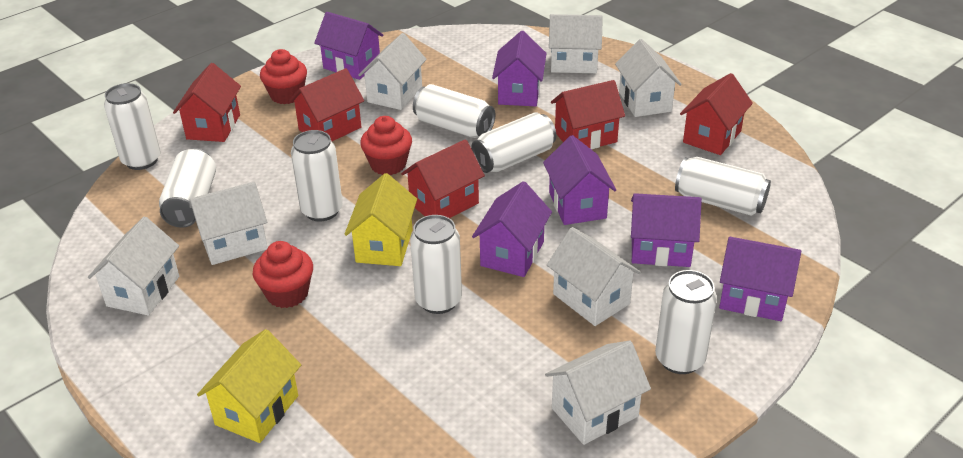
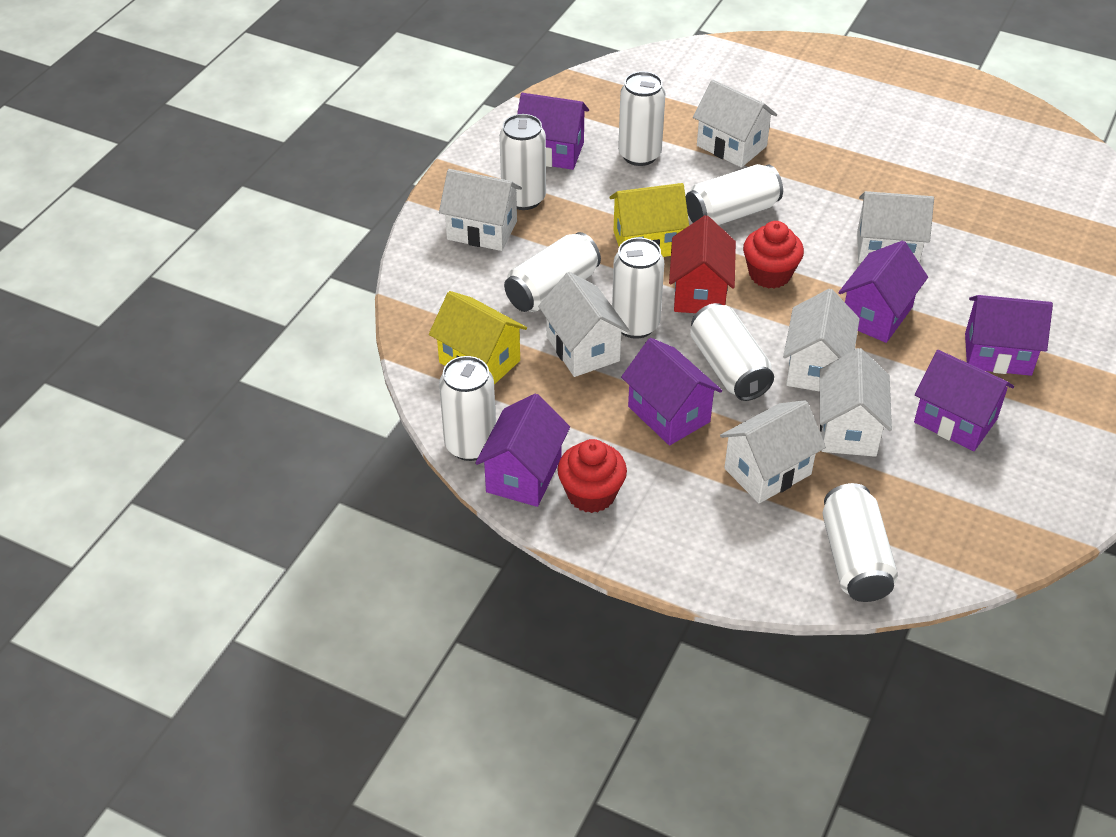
red cupcake: 3 -> 2
red house: 5 -> 1

